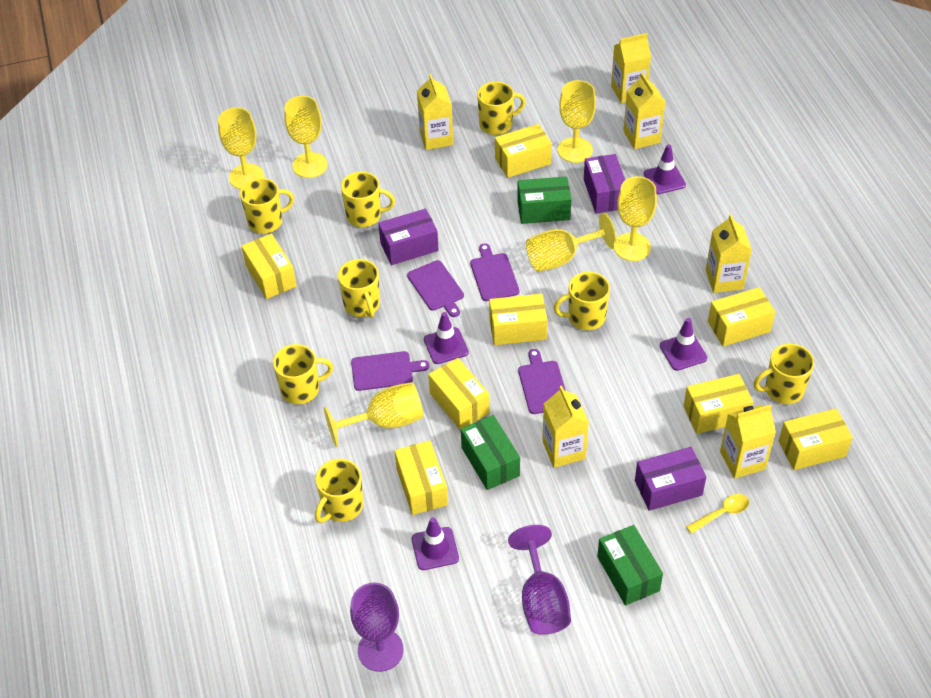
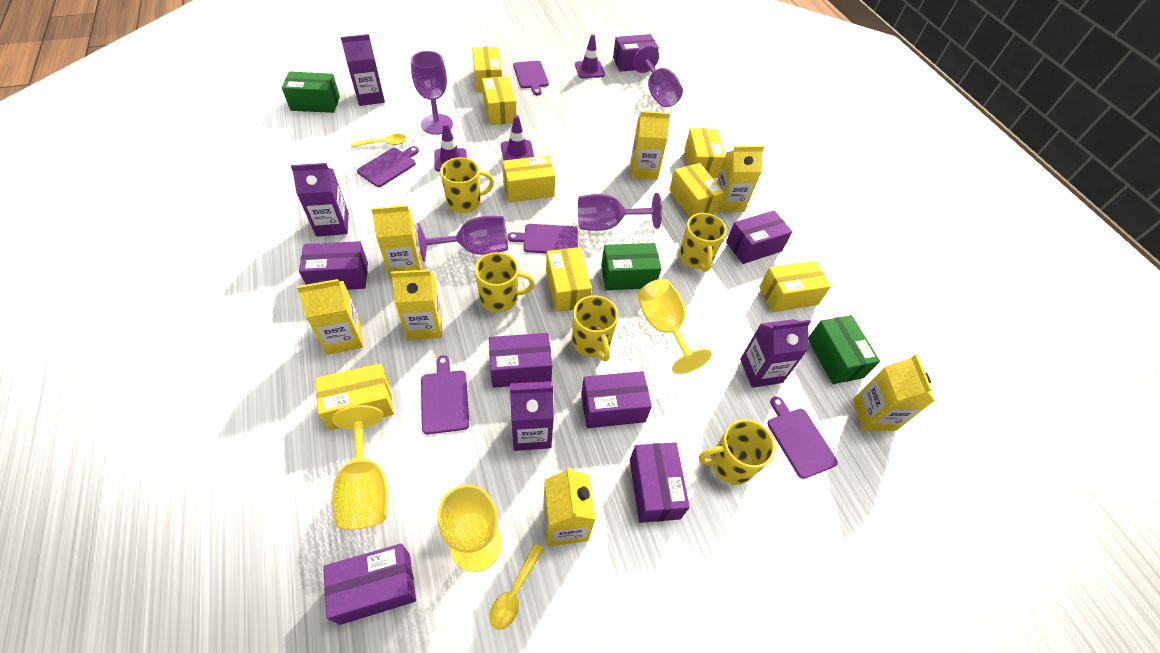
purple box: 3 -> 7
purple carton: 0 -> 4
purple cutting board: 4 -> 5
purple goblet: 2 -> 4
purple traffic cone: 4 -> 3
yellow carton: 6 -> 7
yellow goblet: 6 -> 3
yellow mug: 8 -> 5
yellow spoon: 1 -> 2

